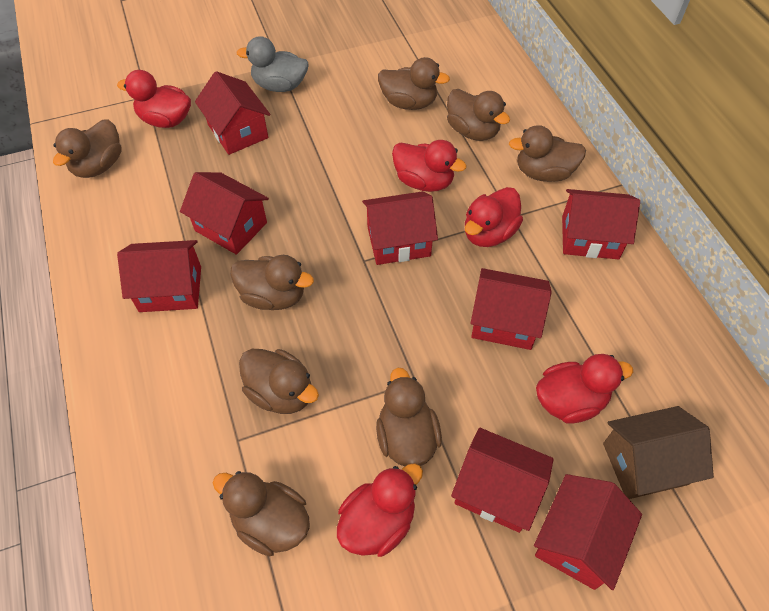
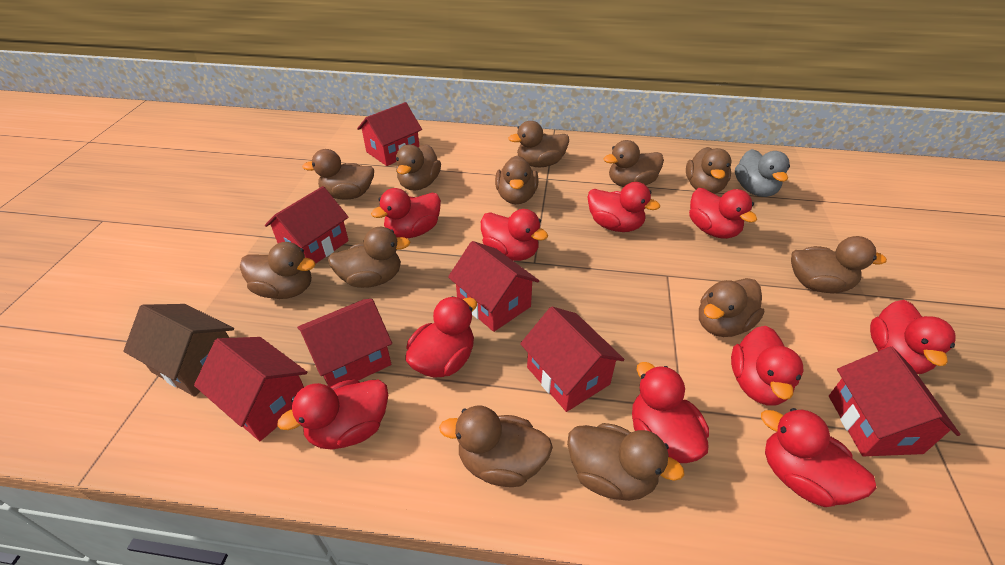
brown duck: 8 -> 12
red duck: 5 -> 10
red house: 8 -> 7

